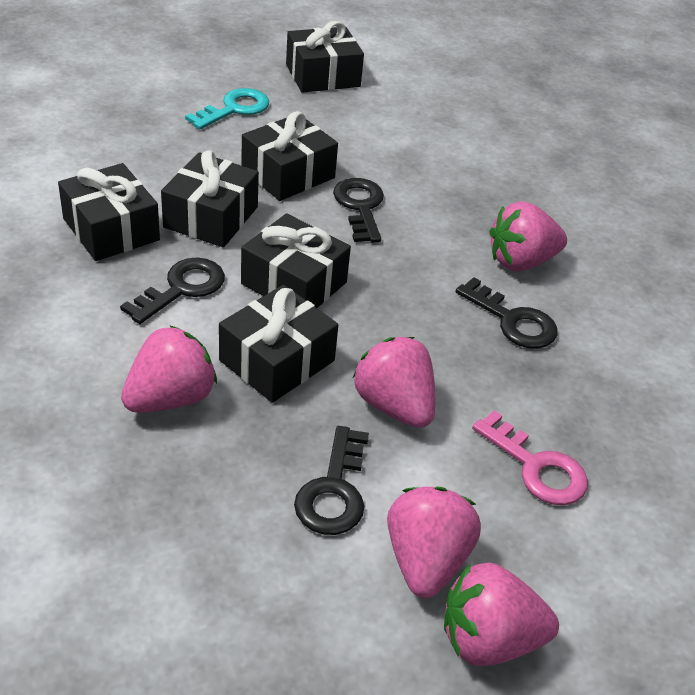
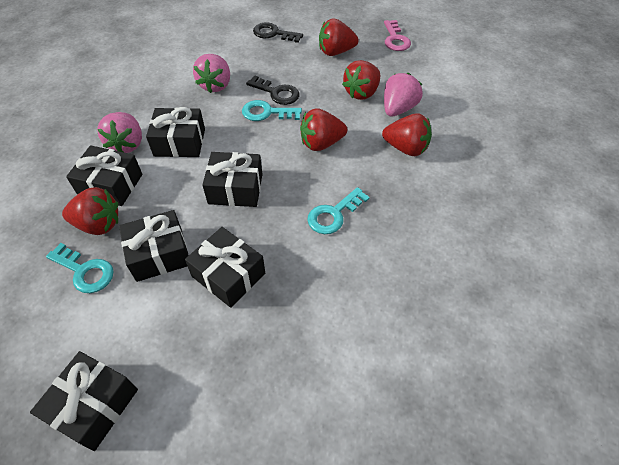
black key: 4 -> 2
pink strawberry: 5 -> 3
red strawberry: 0 -> 5
turquoise key: 1 -> 3

